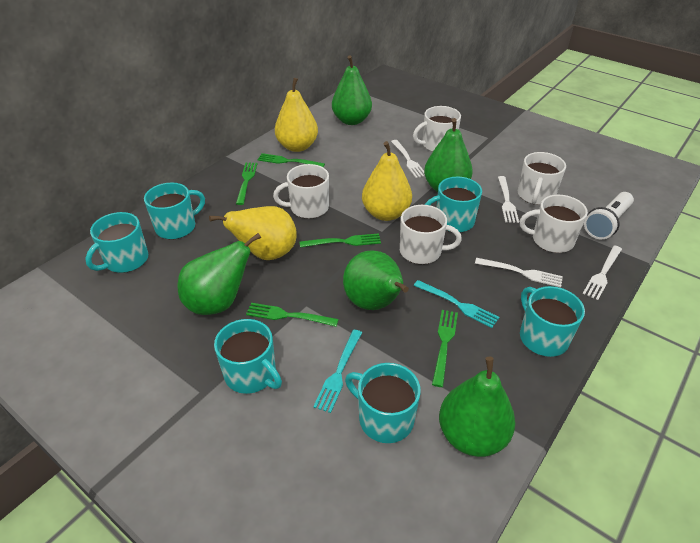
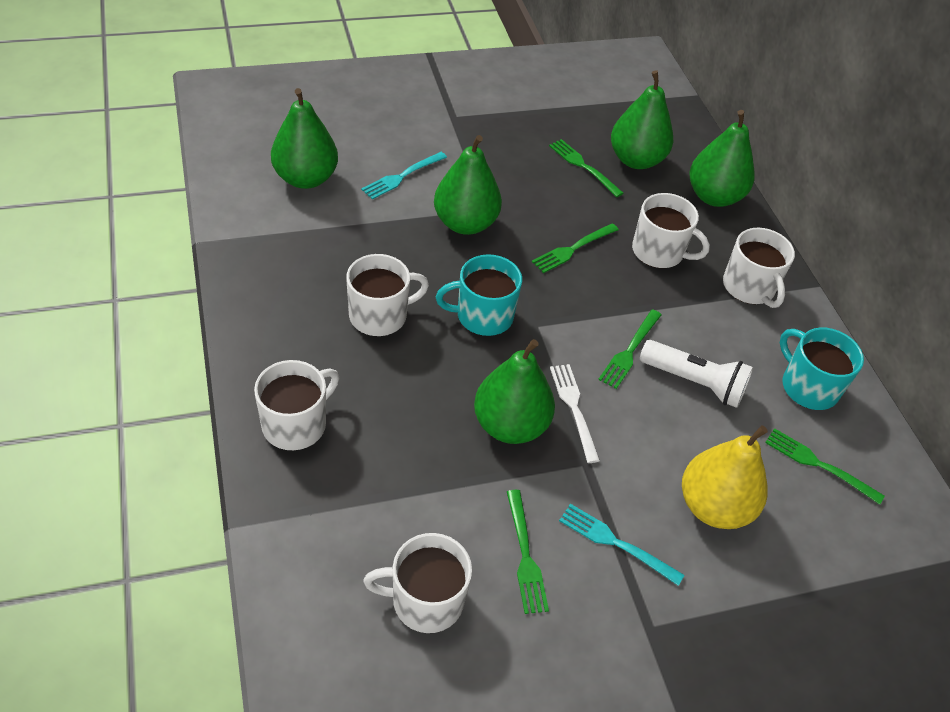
turquoise mug: 6 -> 2
white fork: 4 -> 1
yellow pear: 3 -> 1

